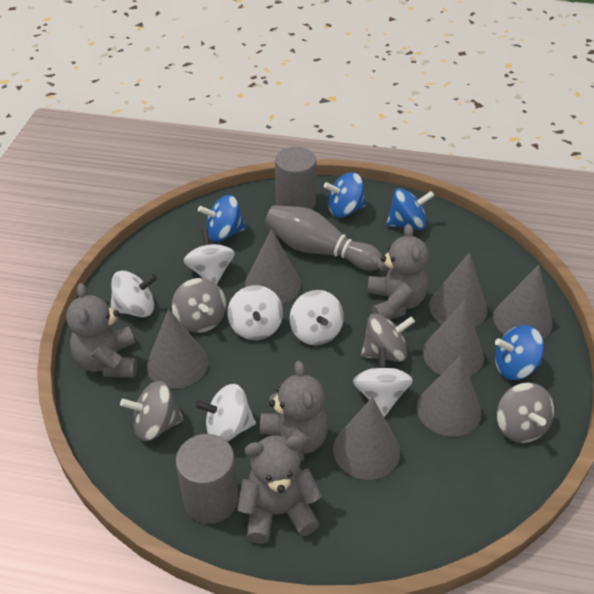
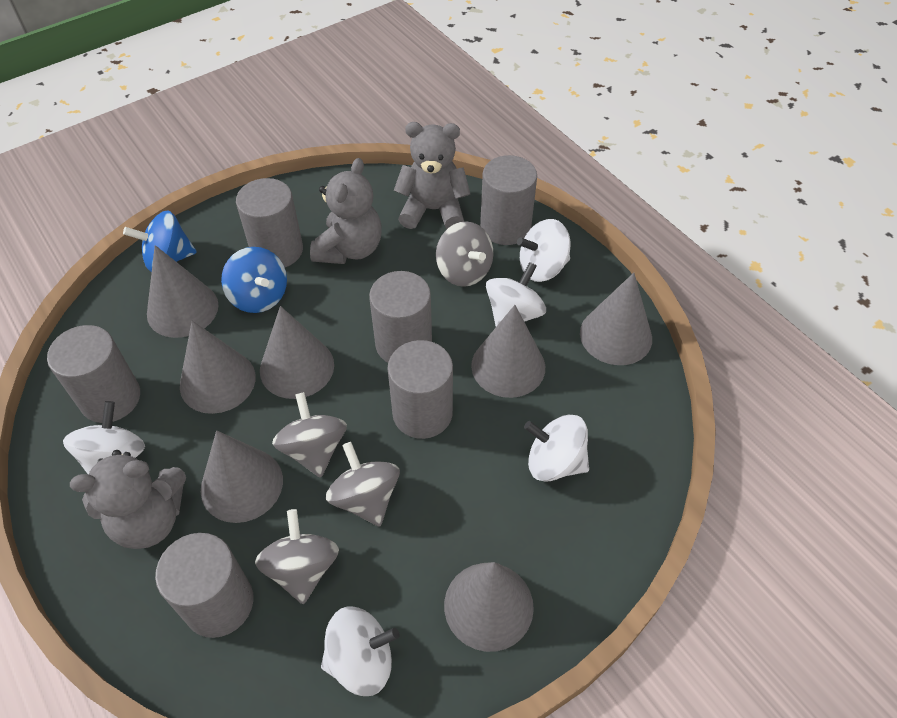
blue spinning top: 4 -> 2
grey bowling pin: 1 -> 0
grey cylinder: 2 -> 6
grey teddy bear: 4 -> 3
white spinning top: 6 -> 5

